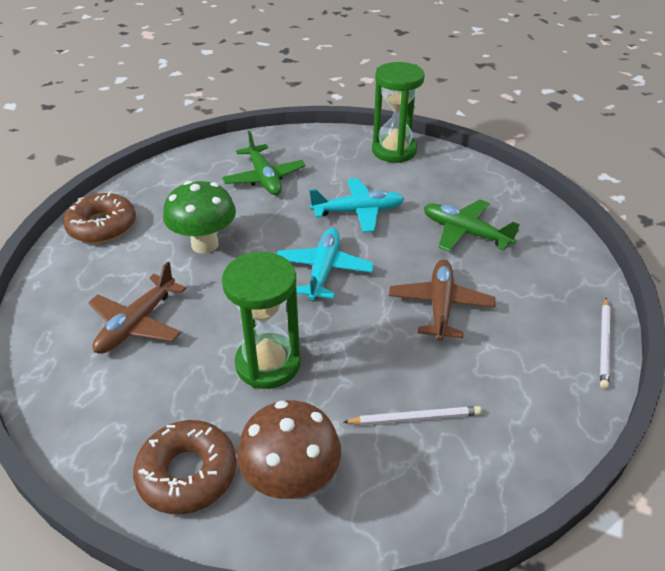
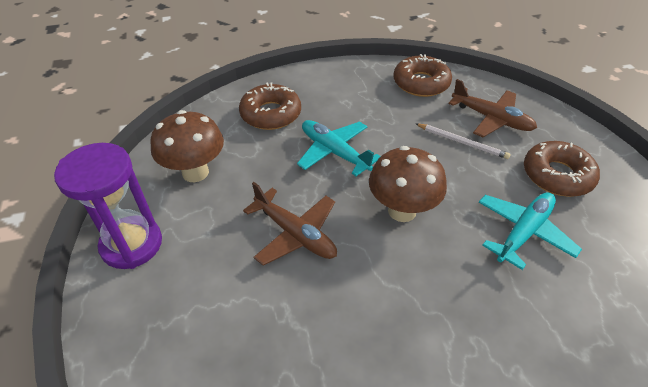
brown donut: 2 -> 3
brown mushroom: 1 -> 2
green hourglass: 2 -> 0
green mushroom: 1 -> 0
green plane: 2 -> 0
purple hourglass: 0 -> 1
white pencil: 2 -> 1

